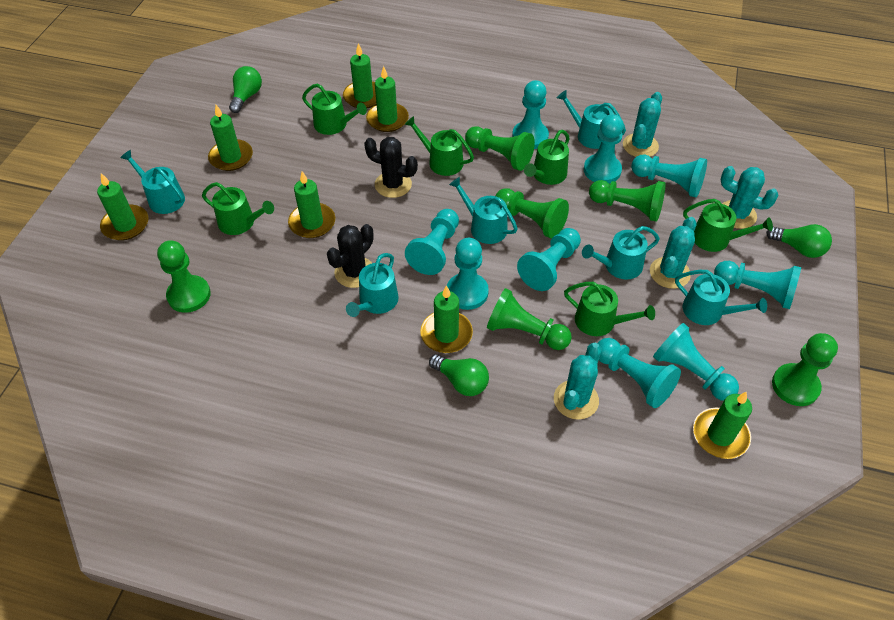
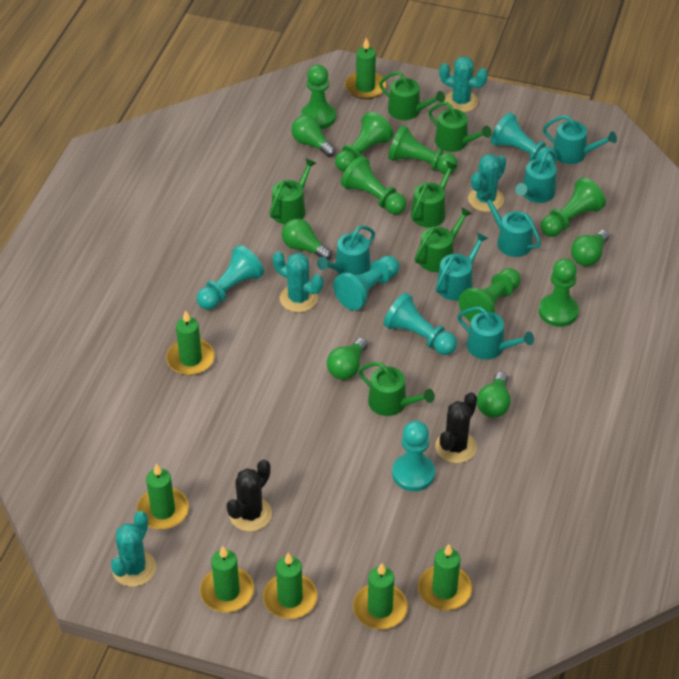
green light bulb: 3 -> 5
green pawn: 6 -> 7
turquoise pawn: 9 -> 5

